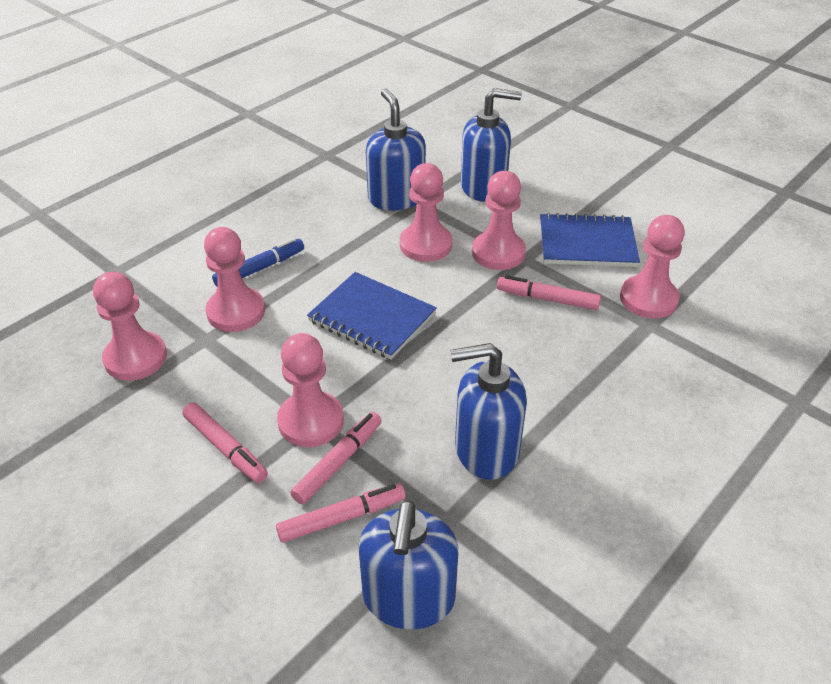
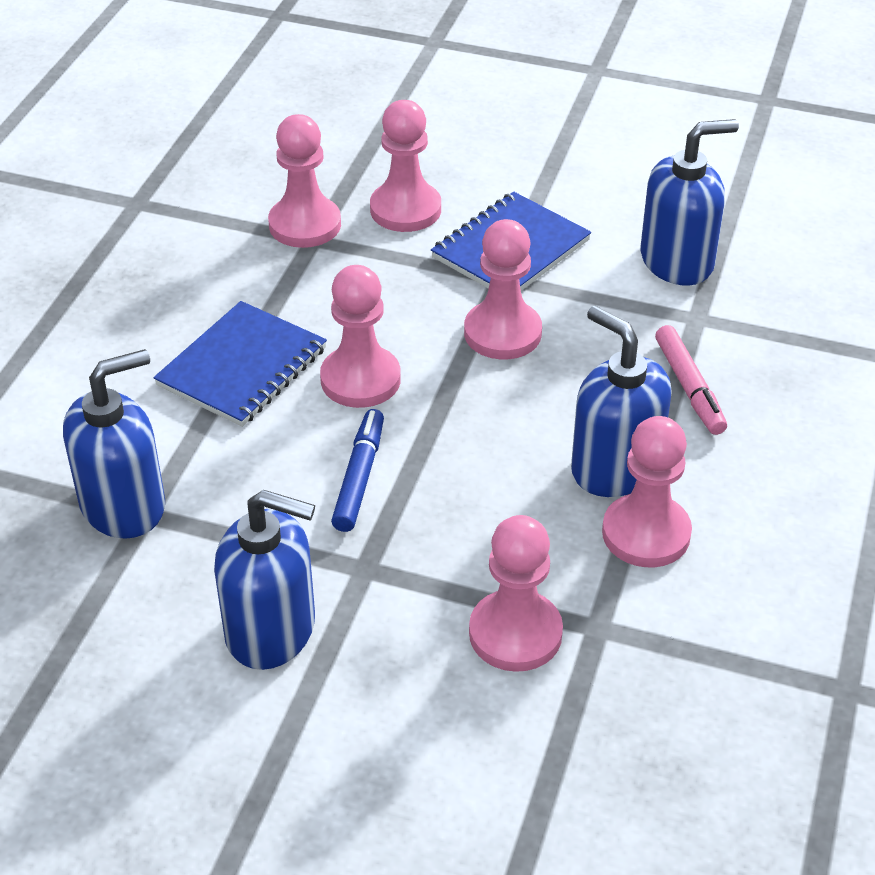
pink marker: 4 -> 1

